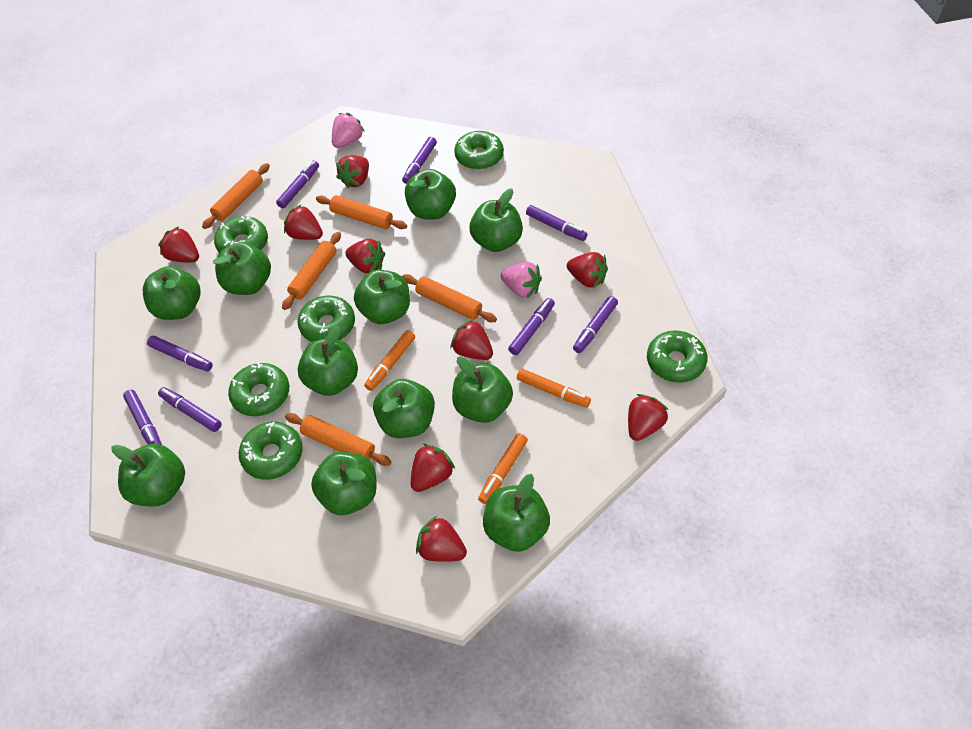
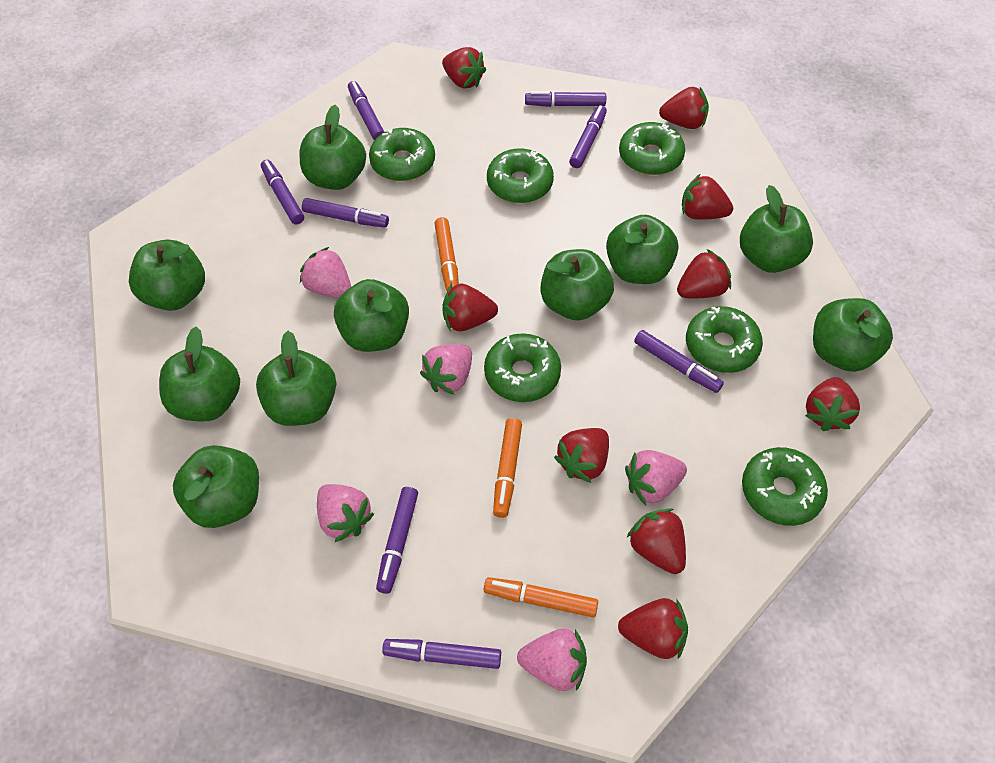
green apple: 11 -> 10
orange rolling pin: 5 -> 0
pink strawberry: 2 -> 5

